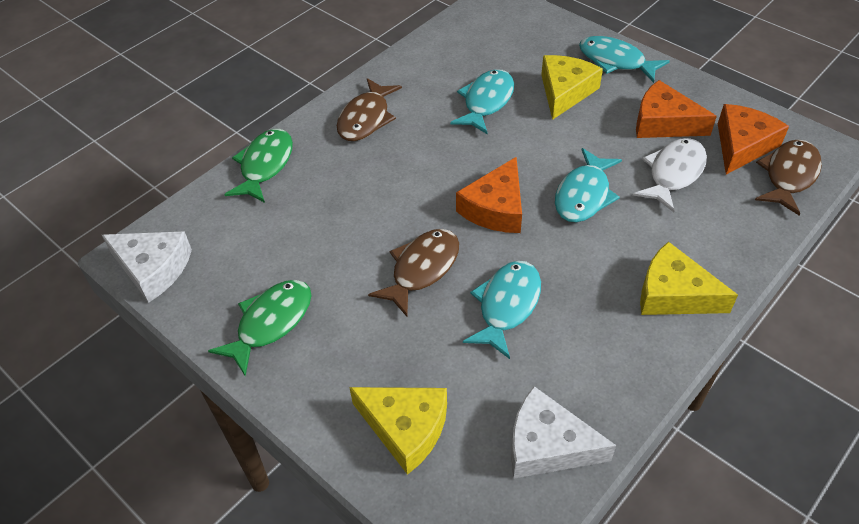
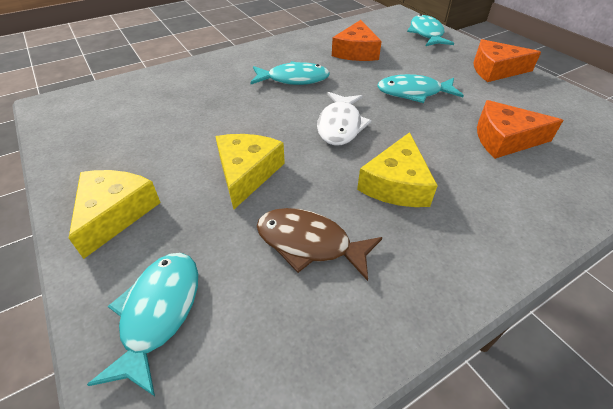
brown fish: 3 -> 1
green fish: 2 -> 0
white cheese: 2 -> 0

